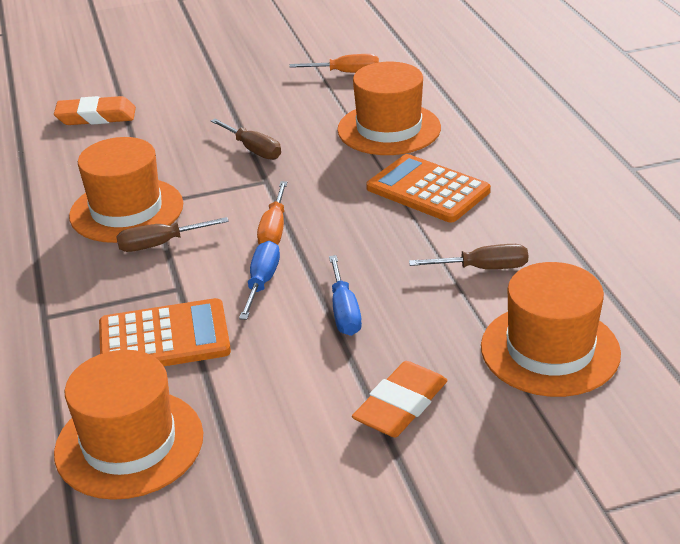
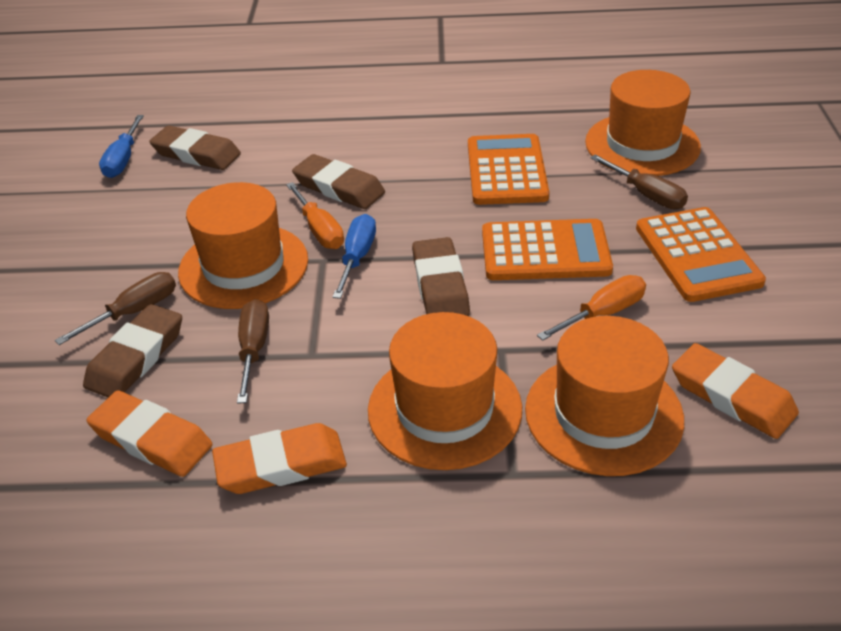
brown eraser: 0 -> 4
orange calculator: 2 -> 3
orange eraser: 2 -> 3

